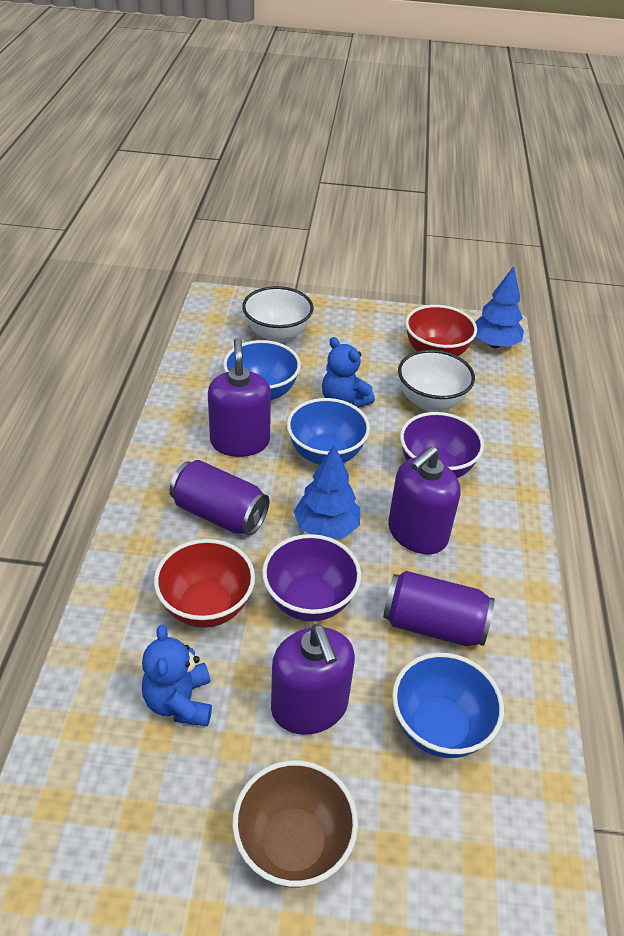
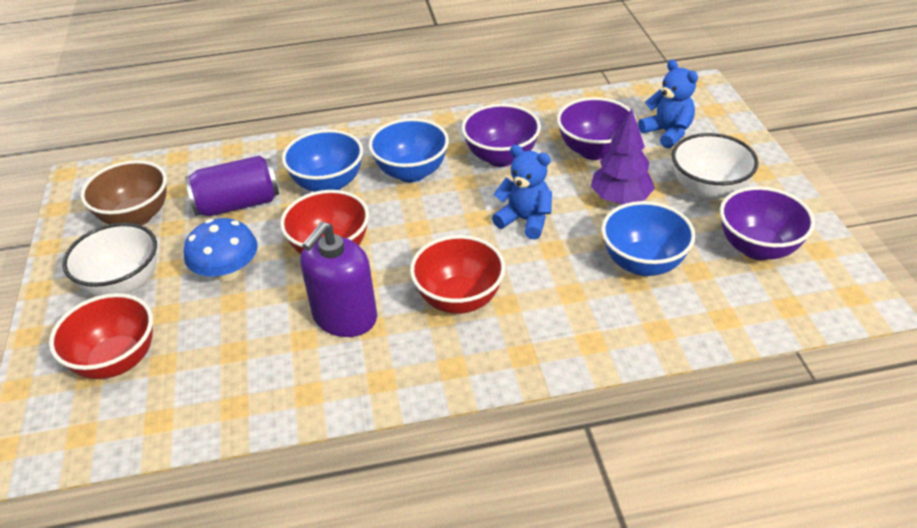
blue mushroom: 0 -> 1
blue tree: 2 -> 0
purple bowl: 2 -> 3
purple can: 2 -> 1
purple soap dispenser: 3 -> 1
purple tree: 0 -> 1
red bowl: 2 -> 3

